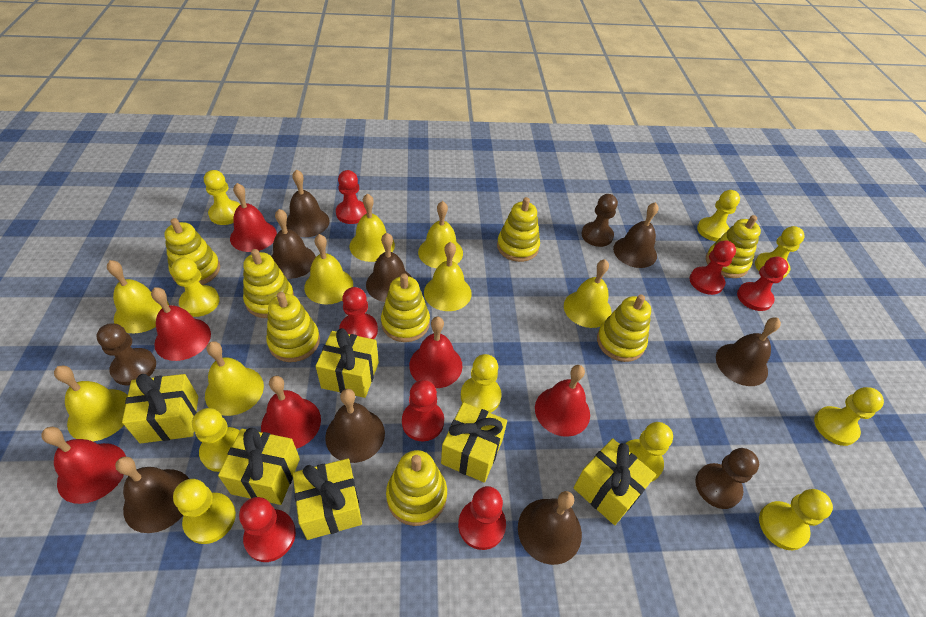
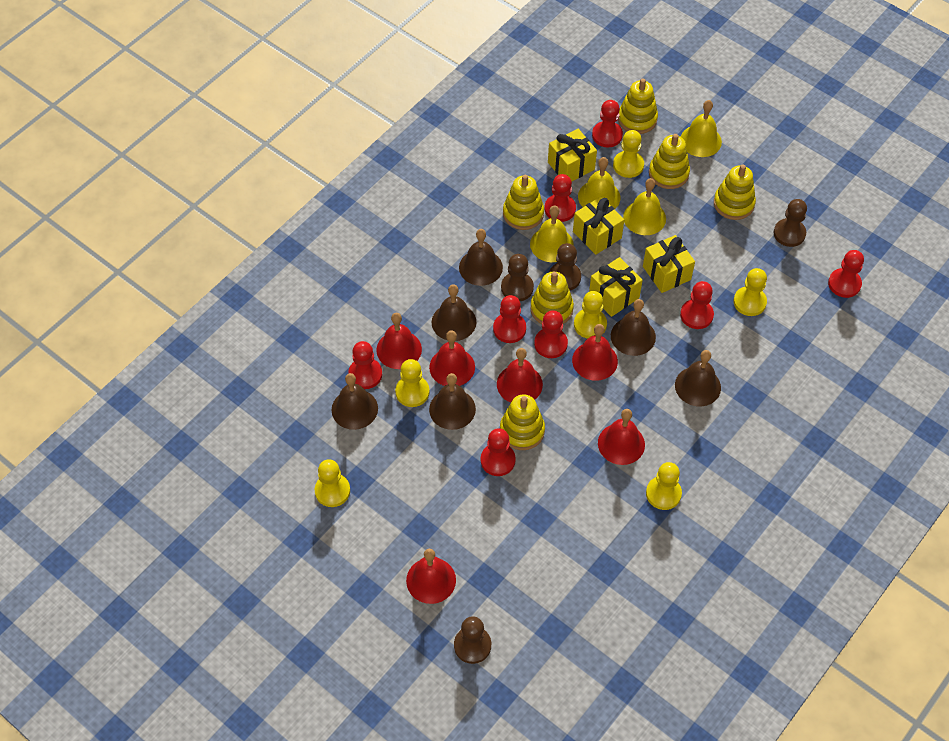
brown bell: 8 -> 6
brown pawn: 3 -> 4
red pawn: 7 -> 8
yellow bell: 8 -> 4
yellow gift: 6 -> 4
yellow pawn: 10 -> 6
yellow stacking toy: 8 -> 6

